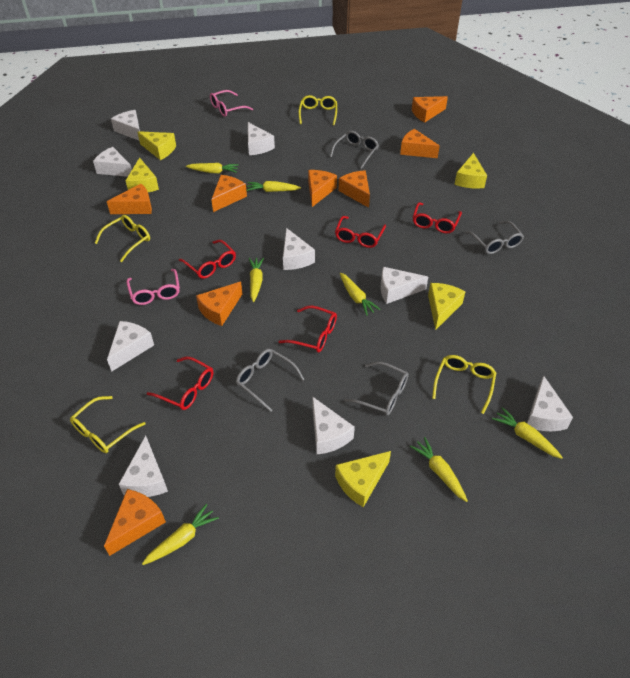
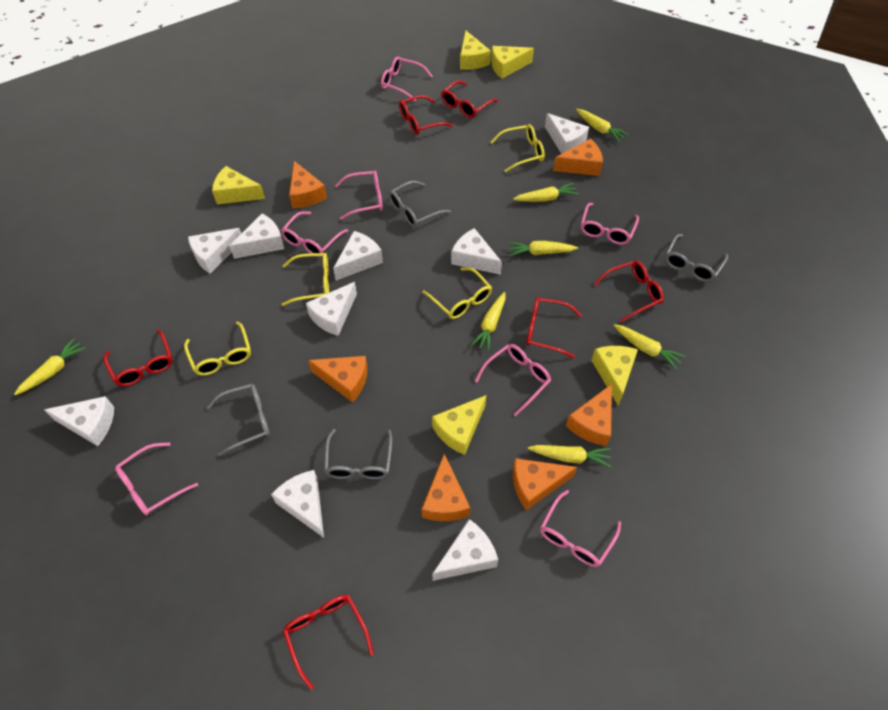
orange cheese: 8 -> 6
pink glasses: 2 -> 7
red glasses: 5 -> 6

